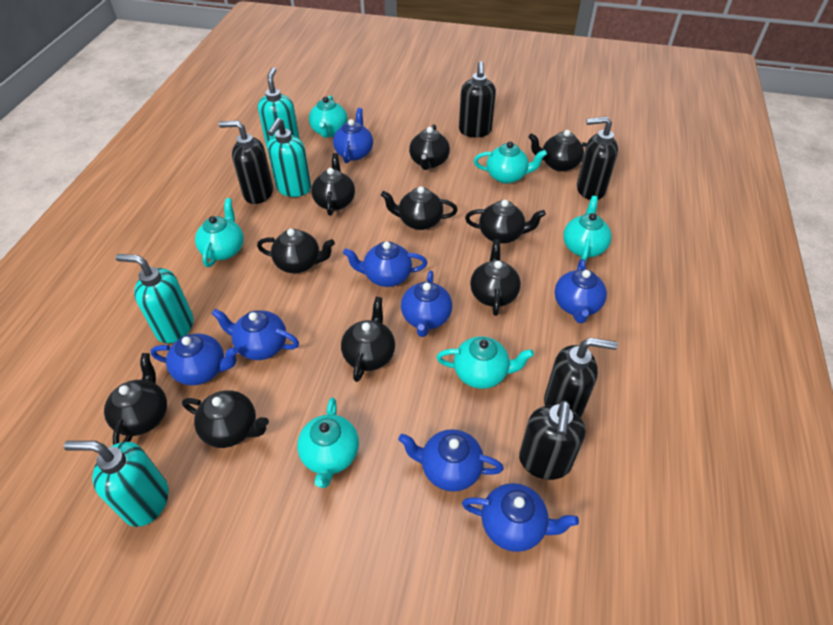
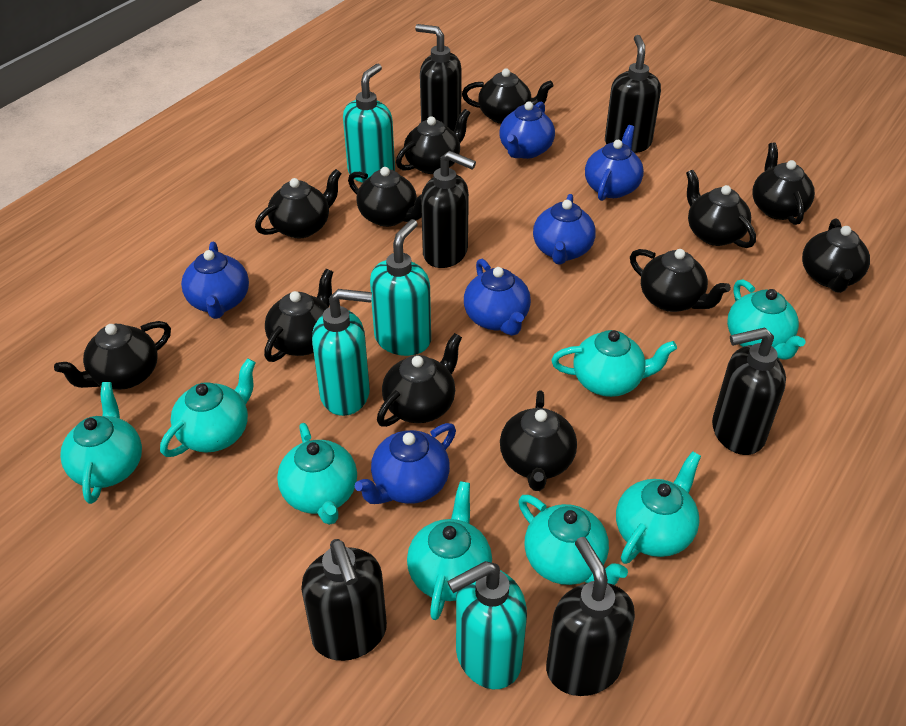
black soap dispenser: 5 -> 6
black teapot: 10 -> 12
blue teapot: 8 -> 6
turquoise teapot: 6 -> 8

